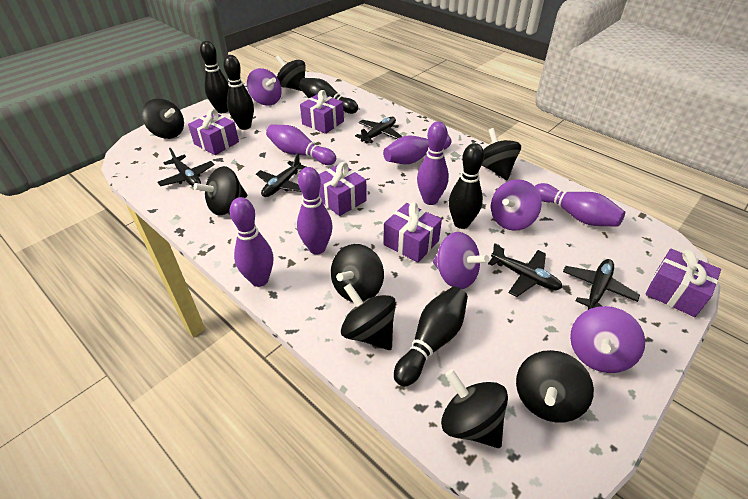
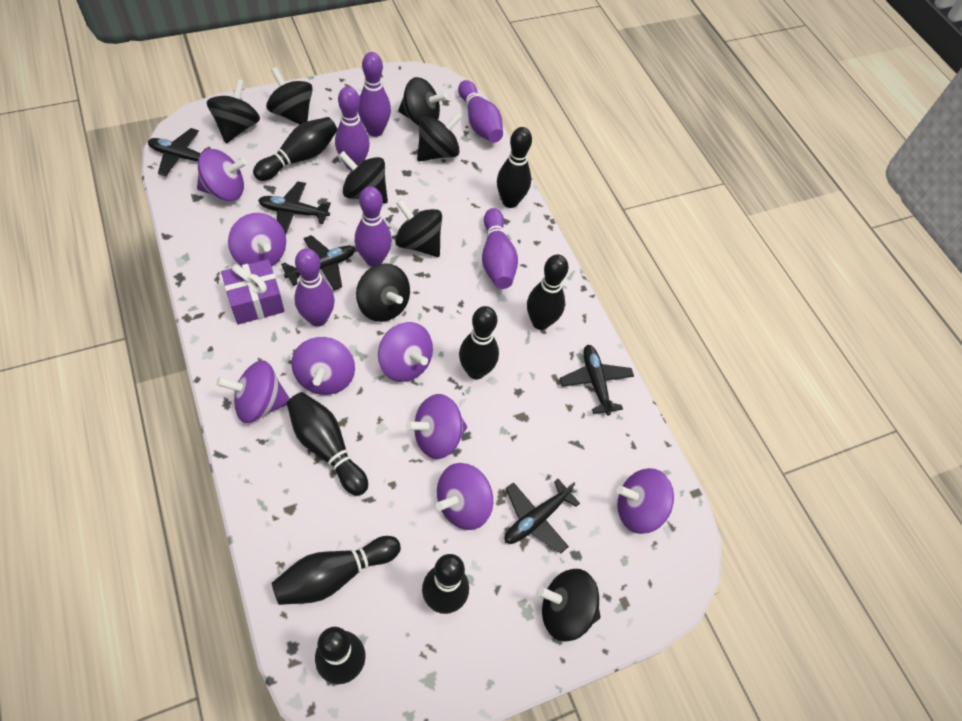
black bowling pin: 5 -> 8
purple gift: 5 -> 1
purple spinning top: 4 -> 8

